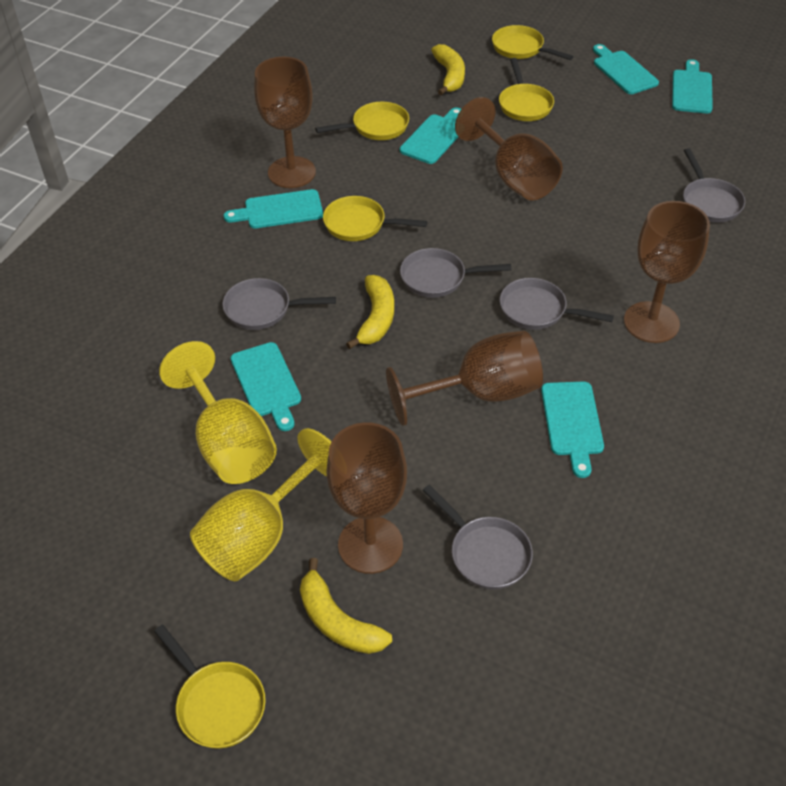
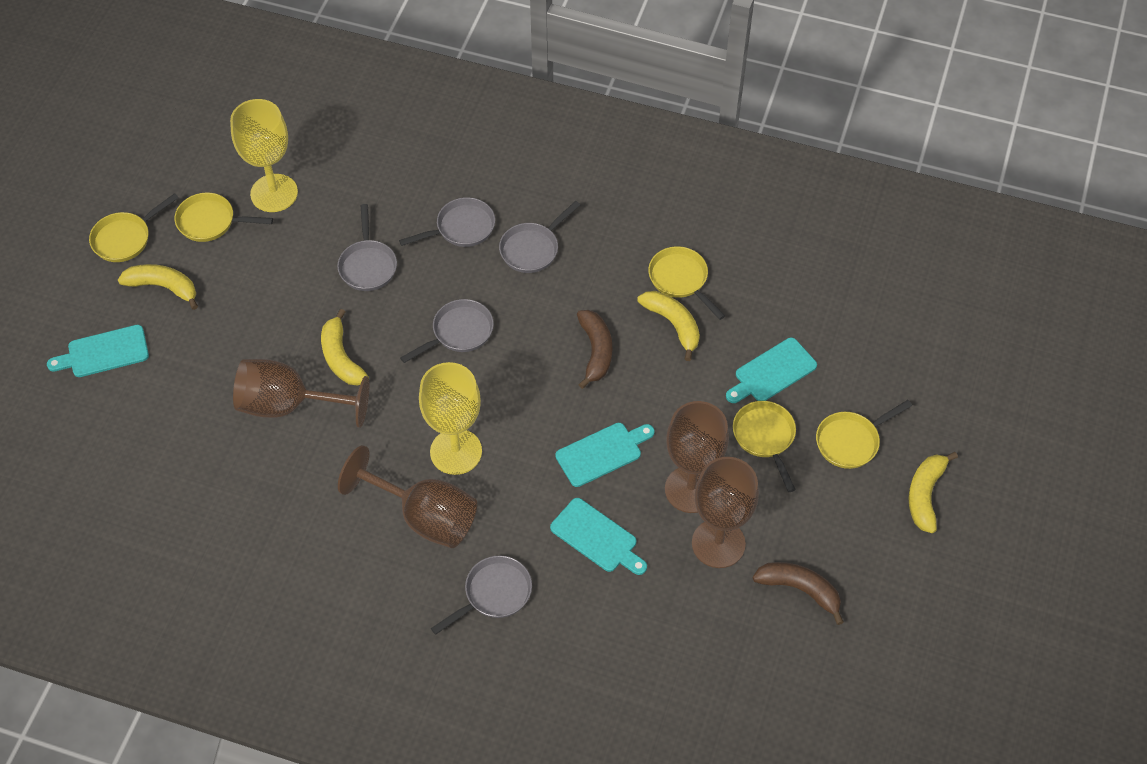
brown banana: 0 -> 2
brown goblet: 5 -> 4
turquoise cutting board: 6 -> 4
yellow banana: 3 -> 4

